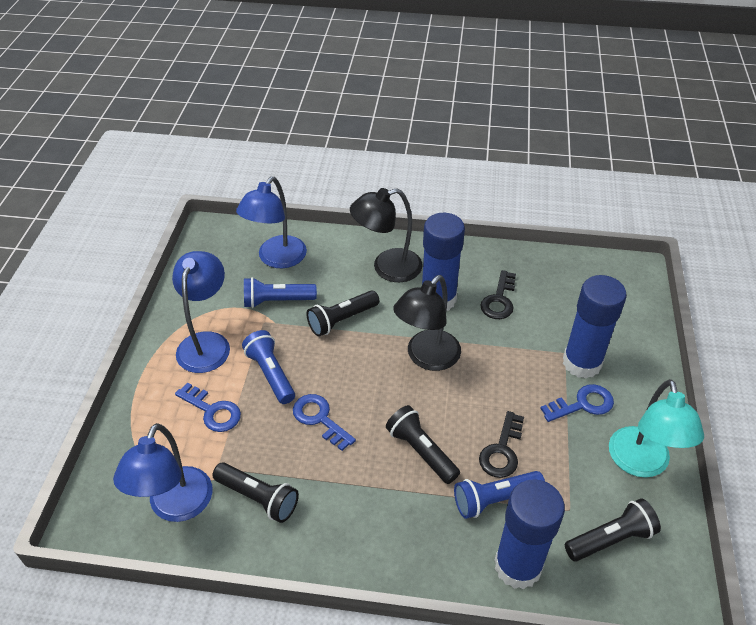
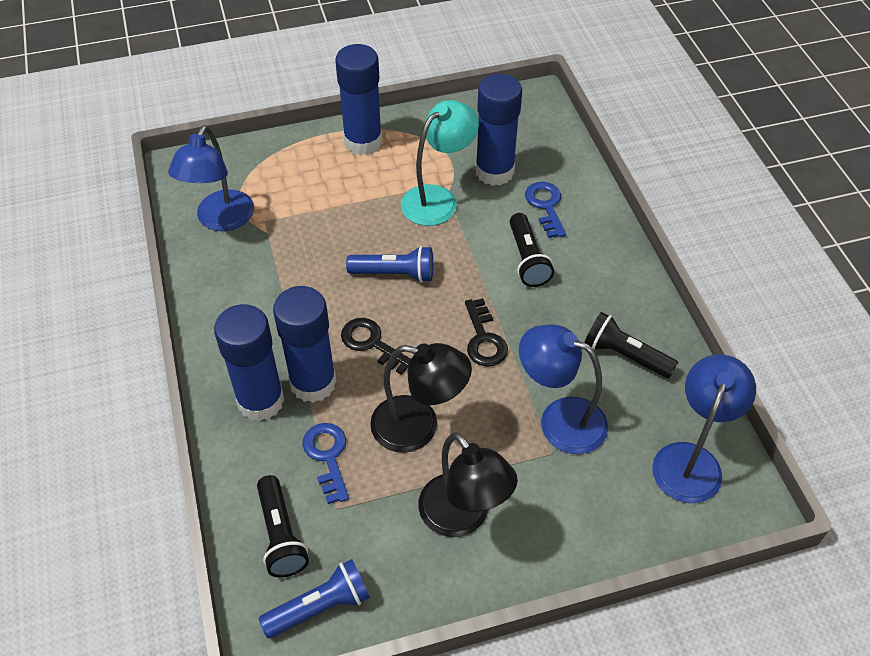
black flashlight: 4 -> 3
blue flashlight: 3 -> 2
blue glue stick: 3 -> 4
blue key: 3 -> 2

